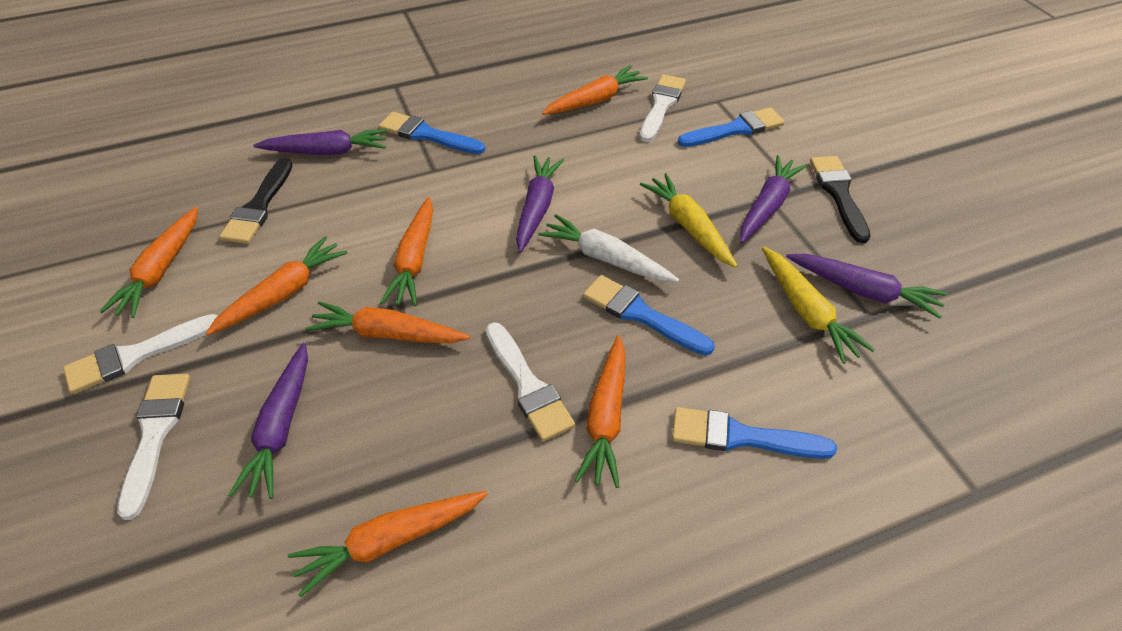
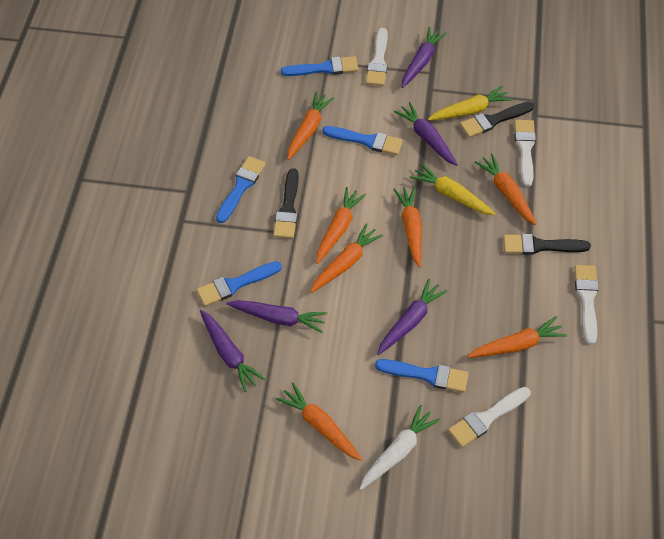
black brush: 2 -> 3
blue brush: 4 -> 5

